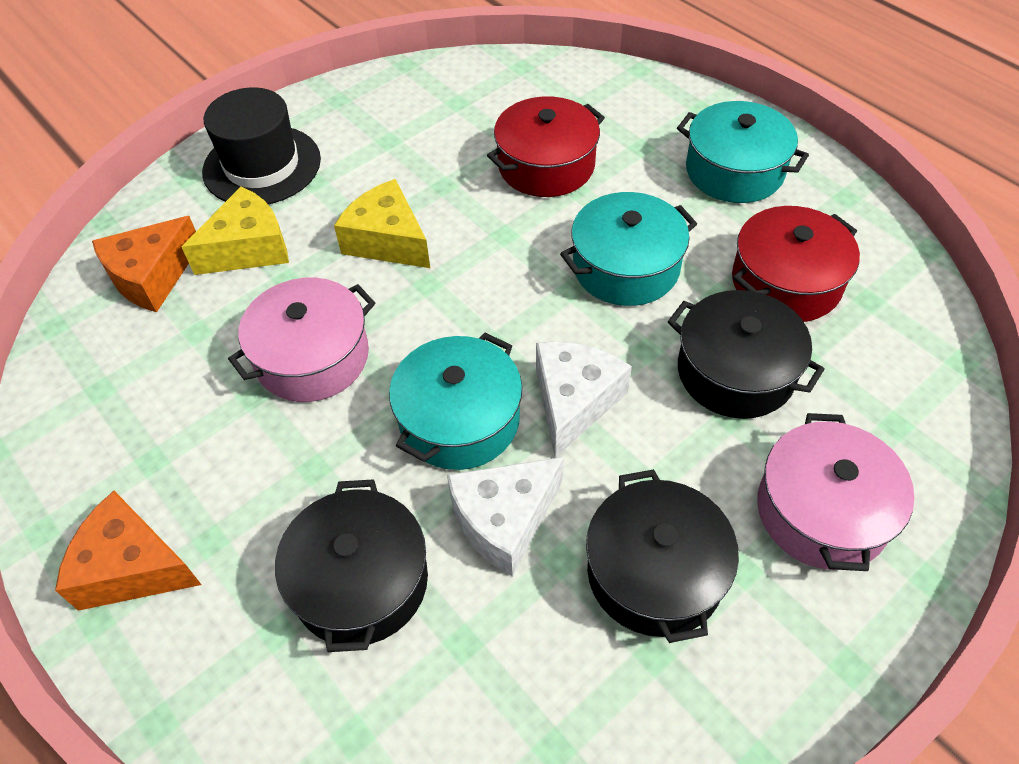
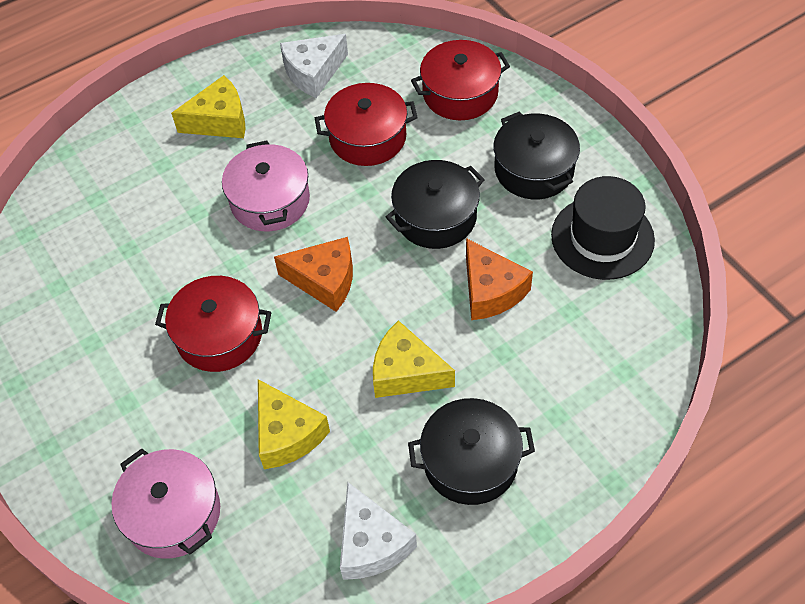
red pot: 2 -> 3
turquoise pot: 3 -> 0
yellow cheese: 2 -> 3

